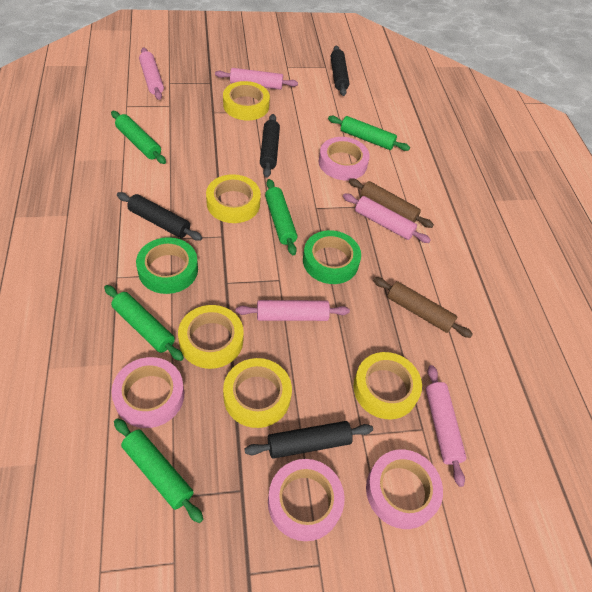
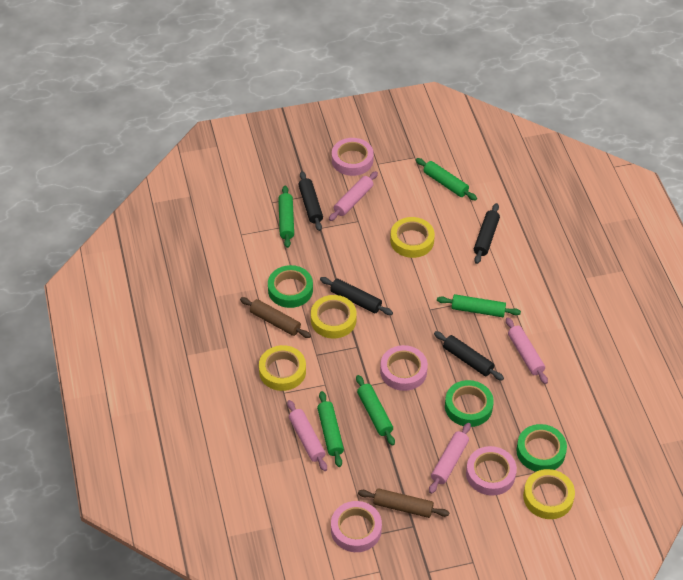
green tape: 2 -> 3
pink rolling pin: 5 -> 4
yellow tape: 5 -> 4

